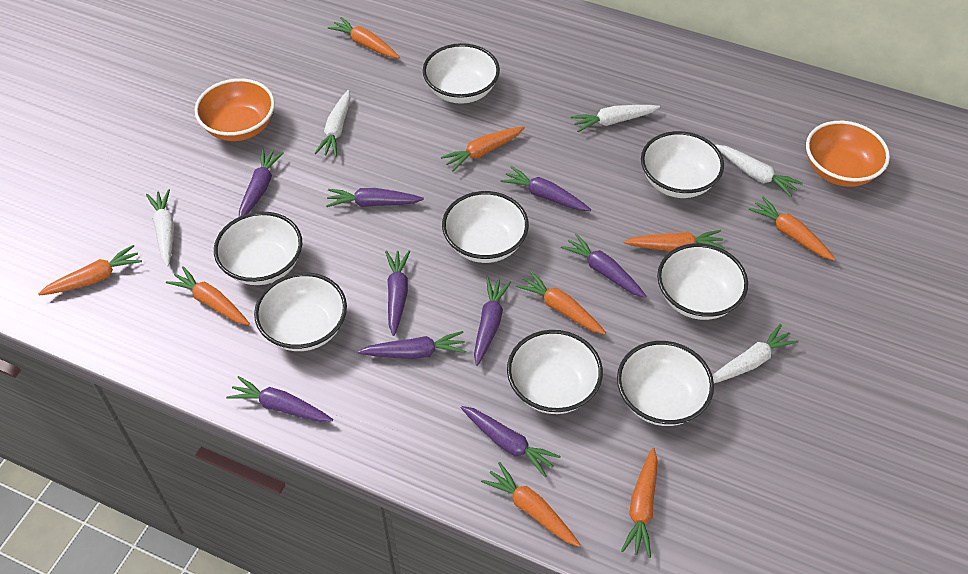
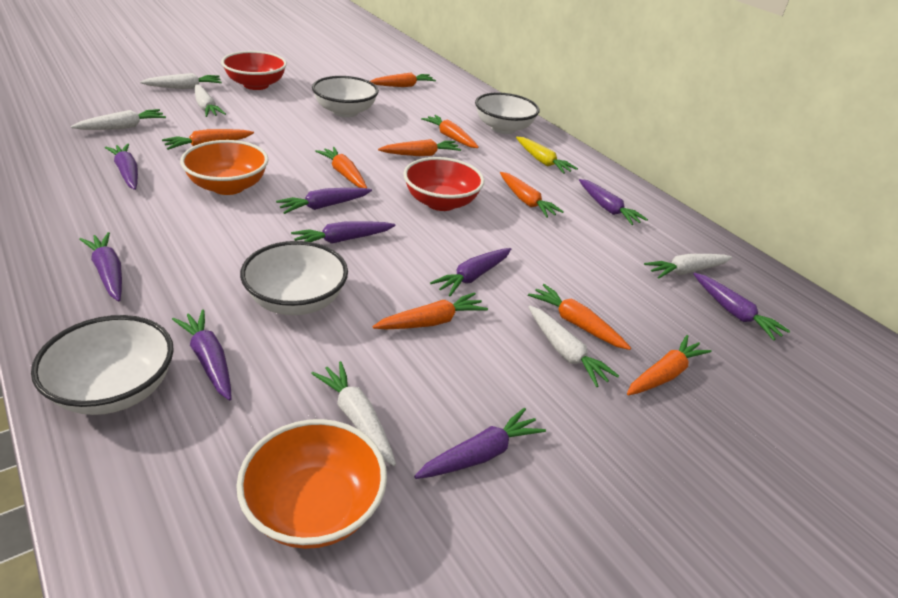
red bowl: 0 -> 2
white bowl: 8 -> 4
white carrot: 5 -> 6
yellow carrot: 0 -> 1

